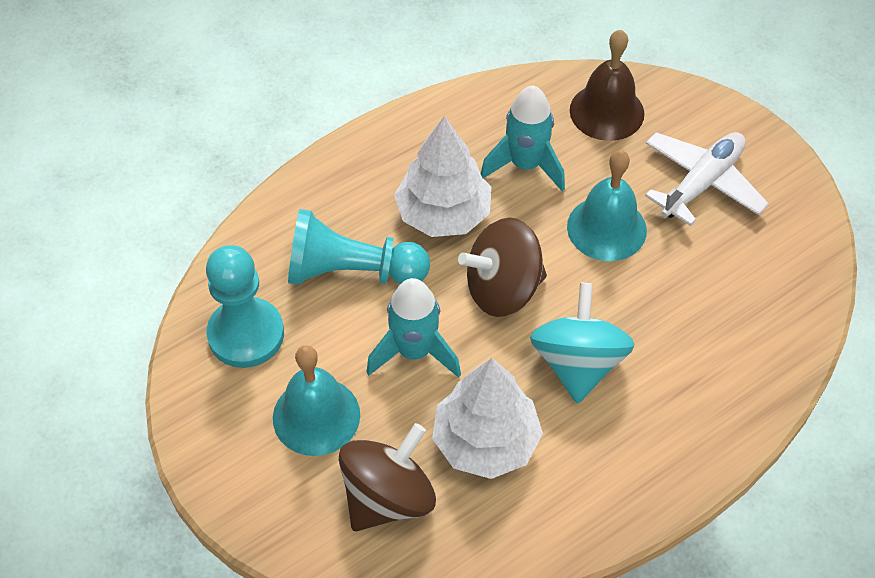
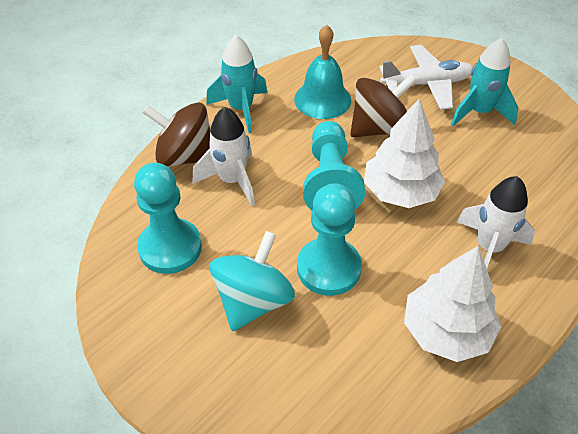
brown bell: 1 -> 0
turquoise bell: 2 -> 1
turquoise pawn: 2 -> 3
white rocket: 0 -> 2

